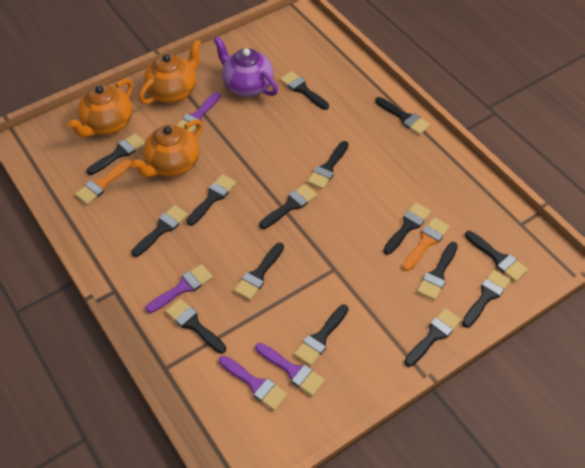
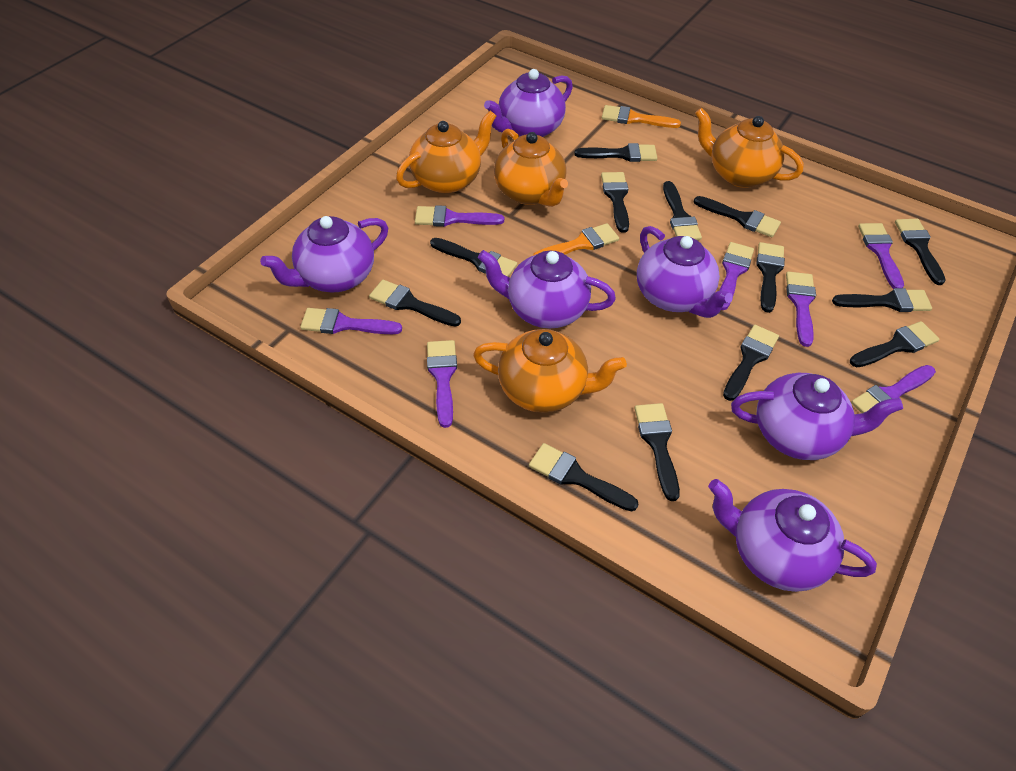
black brush: 15 -> 13
orange teapot: 3 -> 4
purple brush: 4 -> 7
purple teapot: 1 -> 6

